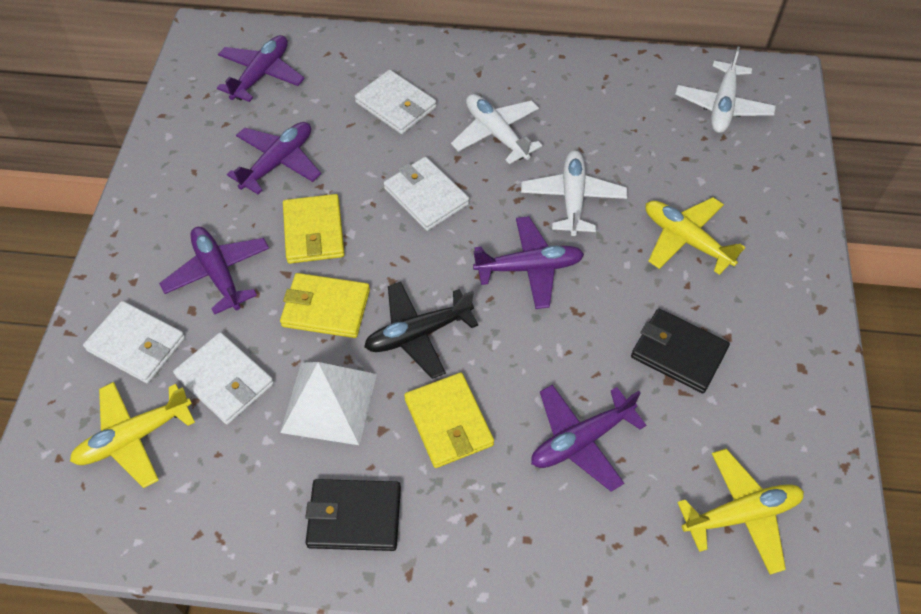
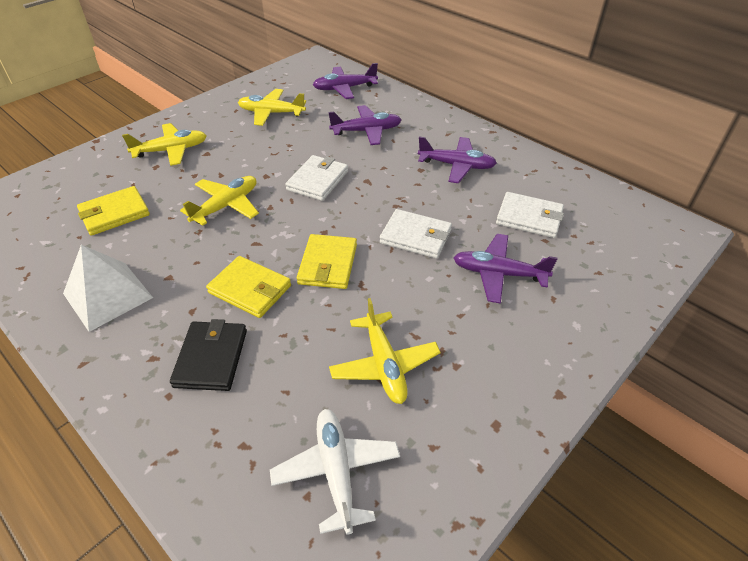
black plane: 1 -> 0
black wallet: 2 -> 1
purple plane: 5 -> 4
white plane: 3 -> 1
white wallet: 4 -> 3
yellow plane: 3 -> 4

